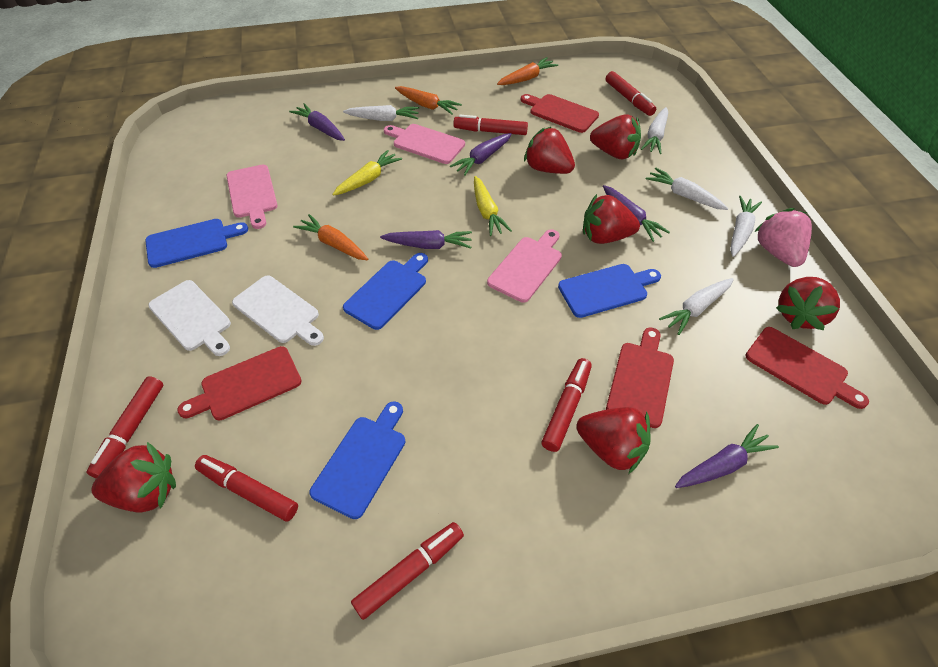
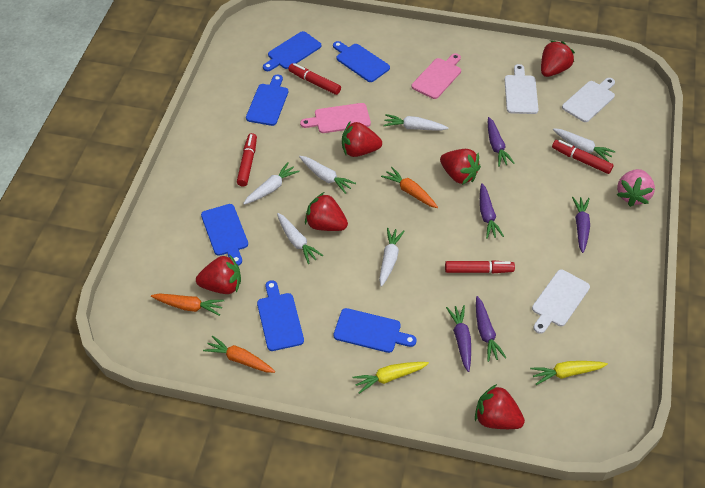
blue cutting board: 4 -> 6
pink cutting board: 3 -> 2
red cutting board: 4 -> 0
red marker: 6 -> 4
white carrot: 5 -> 6
white cutting board: 2 -> 3

